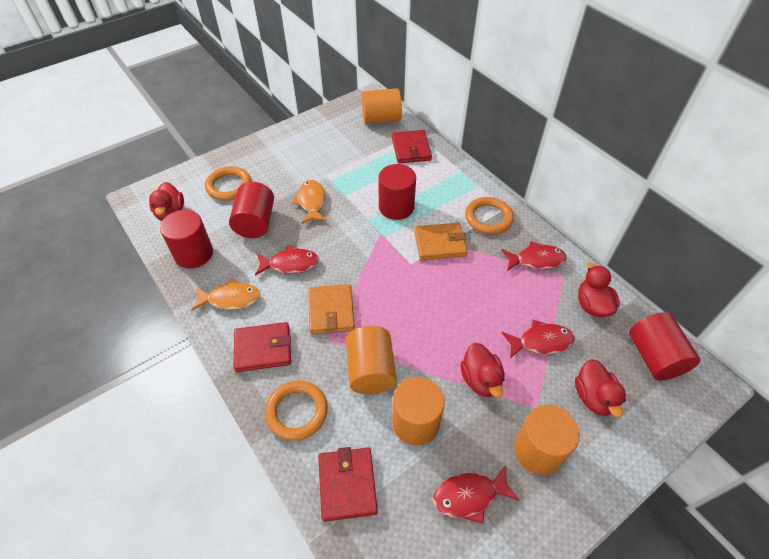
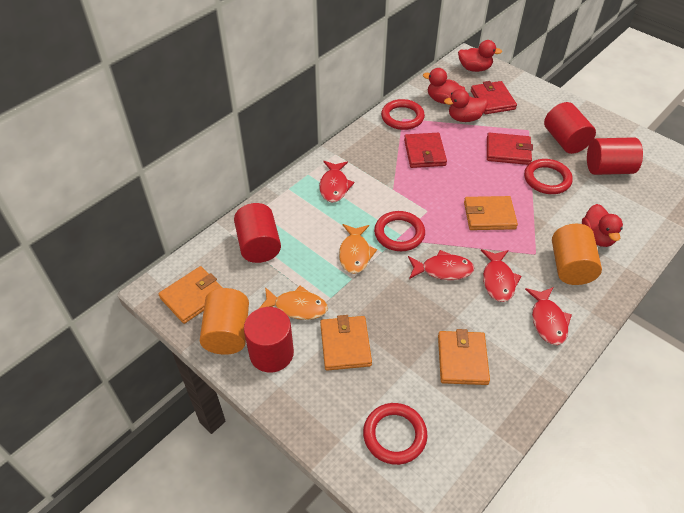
orange cylinder: 4 -> 2
orange ring: 3 -> 0
orange wallet: 2 -> 4
red ring: 0 -> 4

